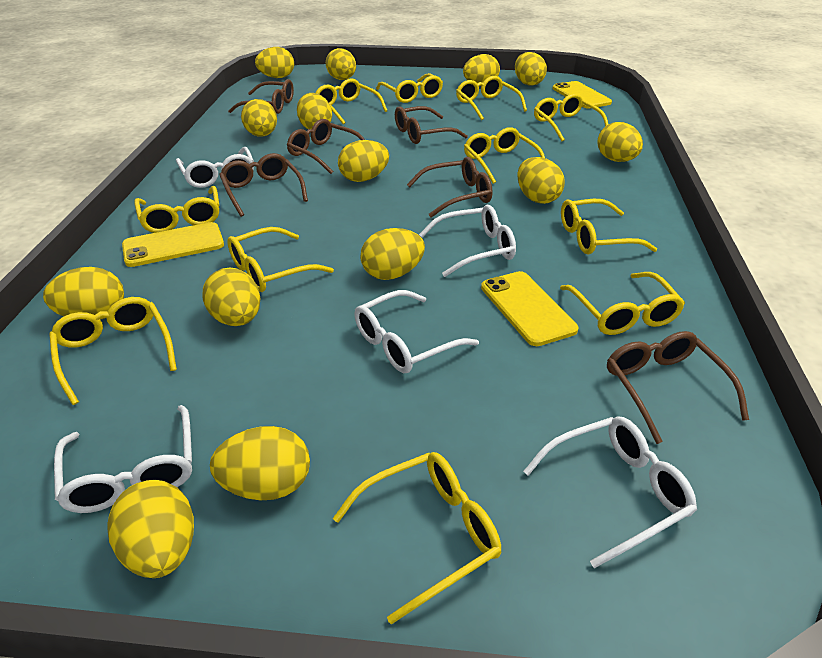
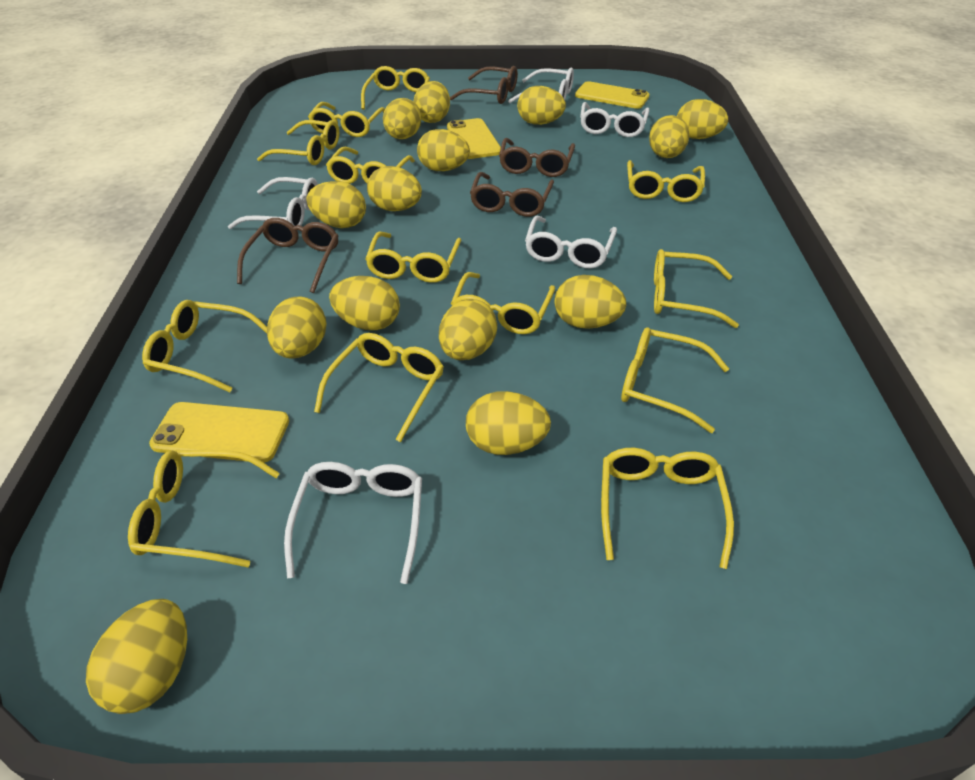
brown glasses: 6 -> 4
yellow glasses: 11 -> 13

